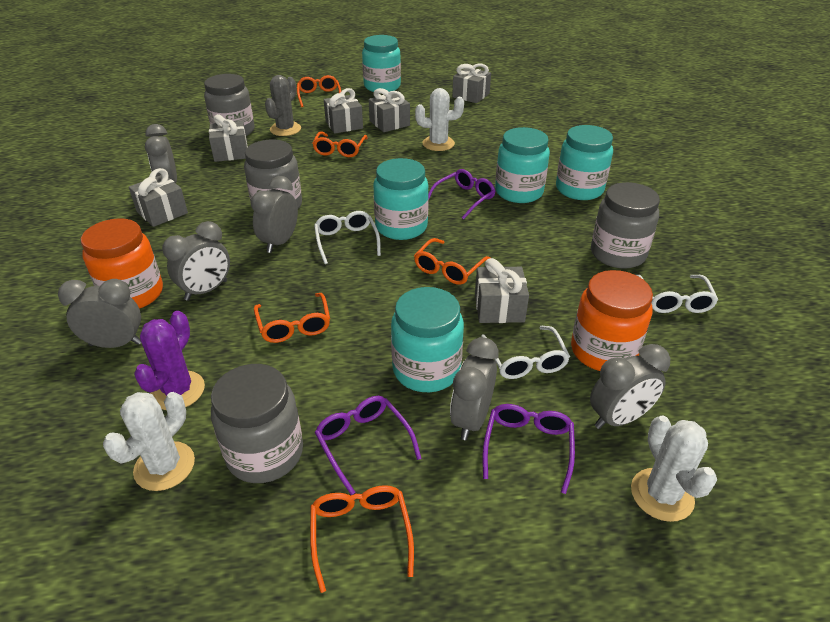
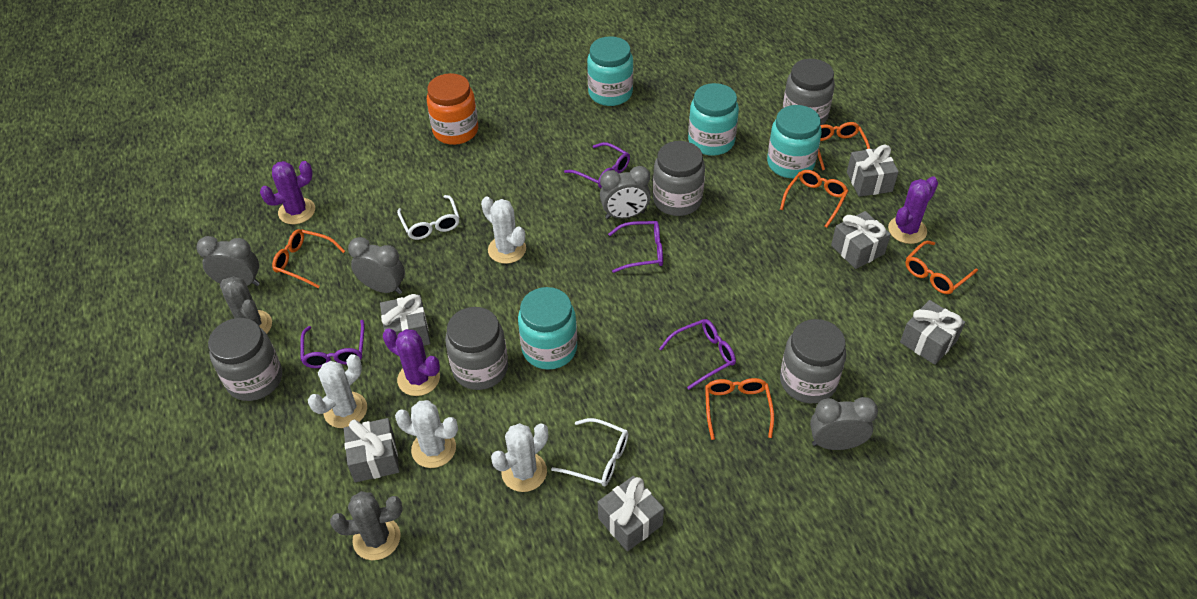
grey cactus: 1 -> 2
grey clock: 6 -> 4
grey jar: 4 -> 5
orange jar: 2 -> 1
purple cactus: 1 -> 3
purple glasses: 3 -> 4
turquoise jar: 5 -> 4
white cactus: 3 -> 4
white glasses: 3 -> 2

